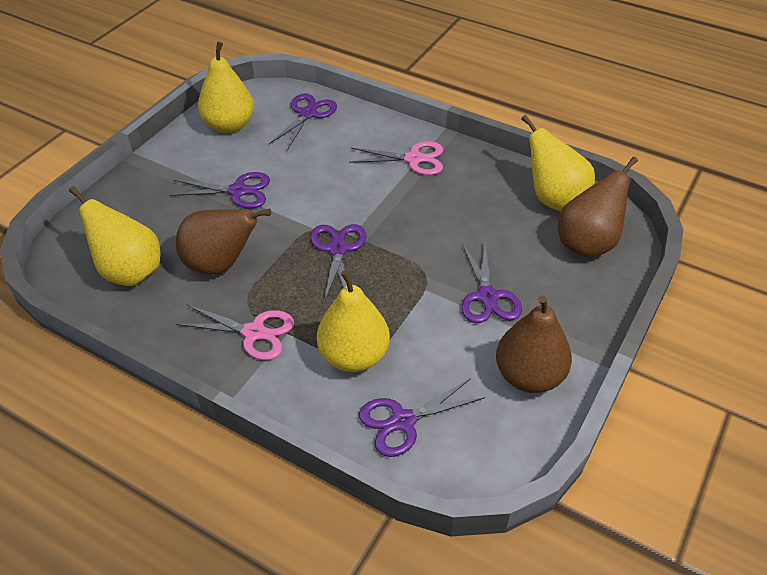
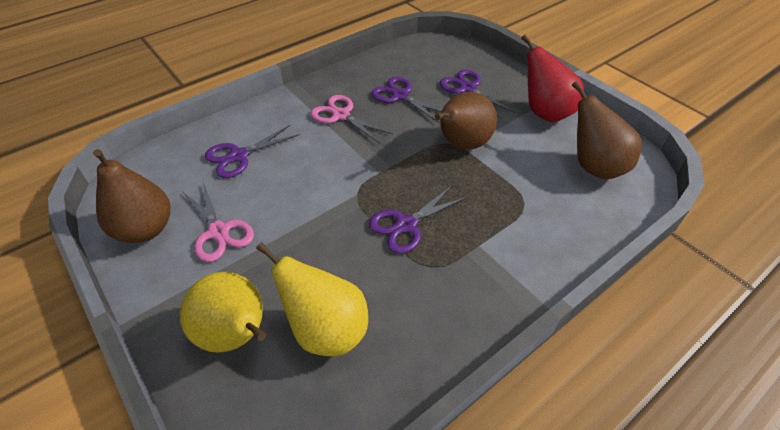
purple scissors: 5 -> 4
red pear: 0 -> 1
yellow pear: 4 -> 2

